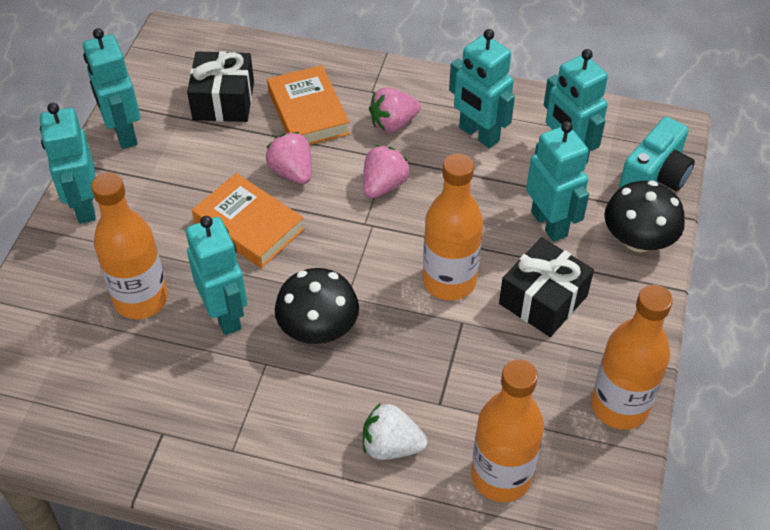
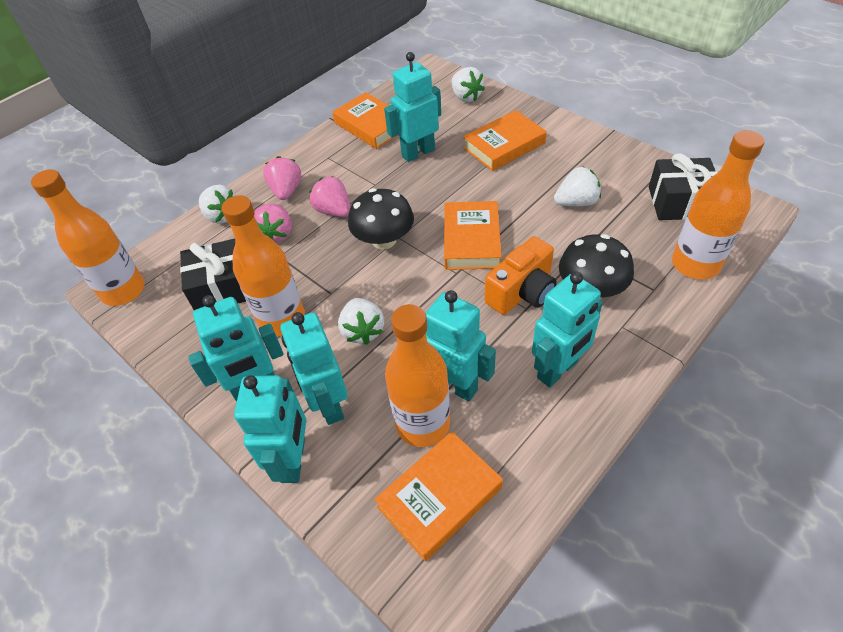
orange book: 2 -> 4
orange camera: 0 -> 1
turquoise camera: 1 -> 0
white strawberry: 1 -> 4

